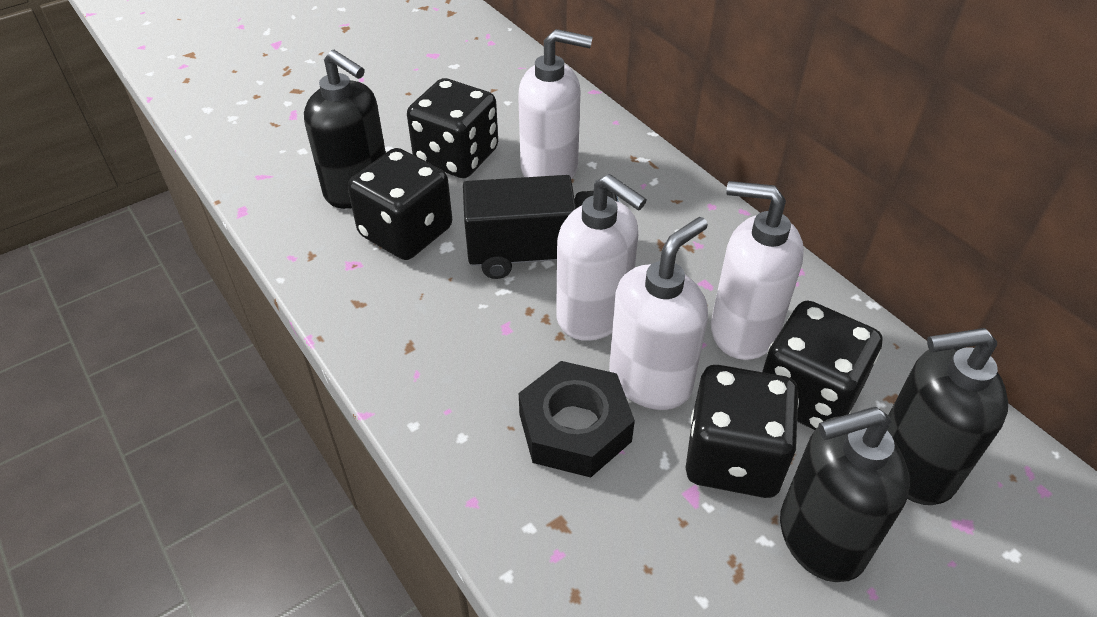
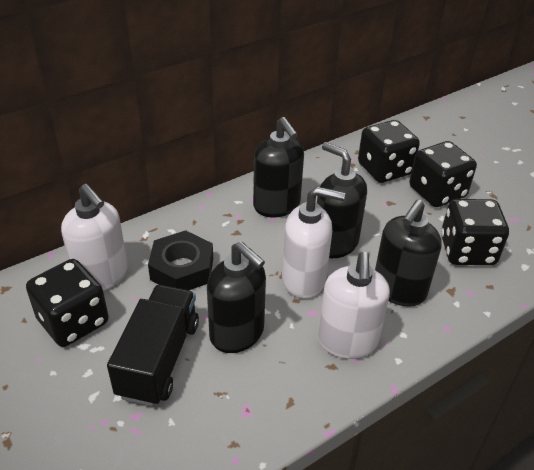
black soap dispenser: 3 -> 4
white soap dispenser: 4 -> 3

